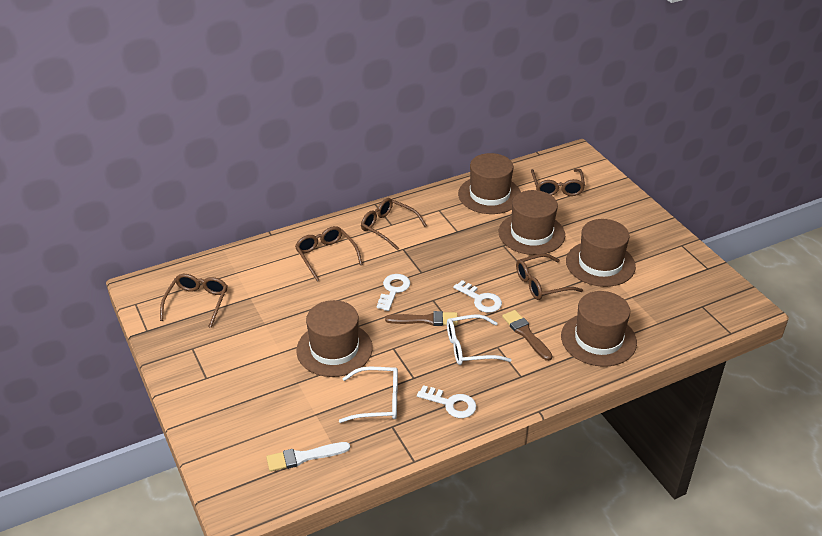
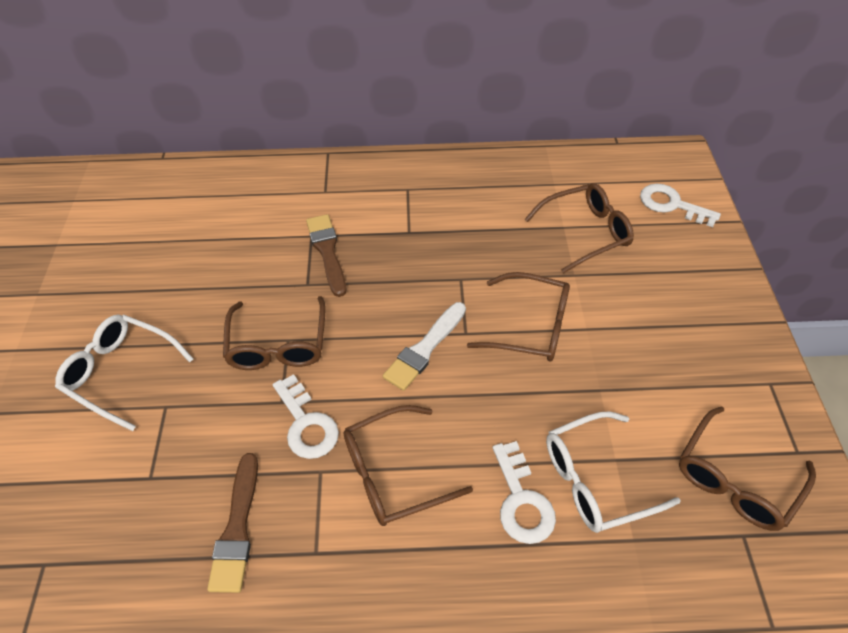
brown hat: 5 -> 0

